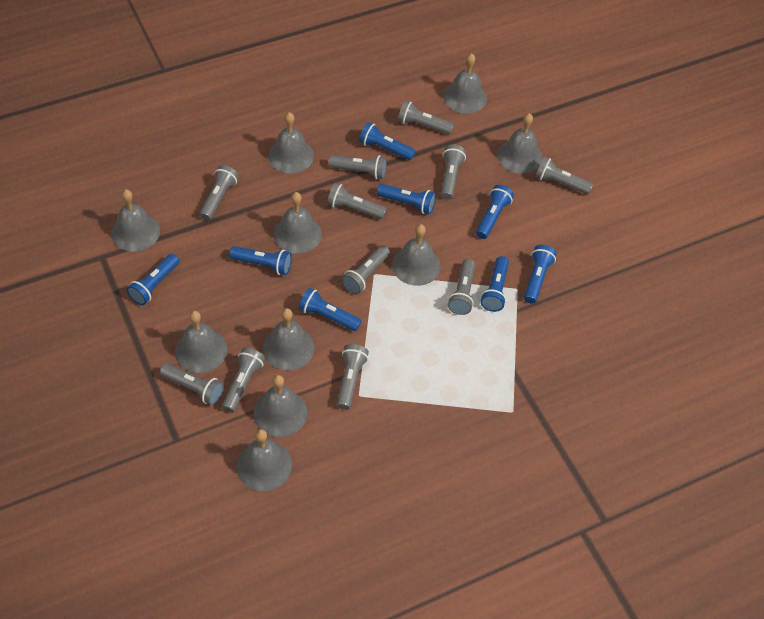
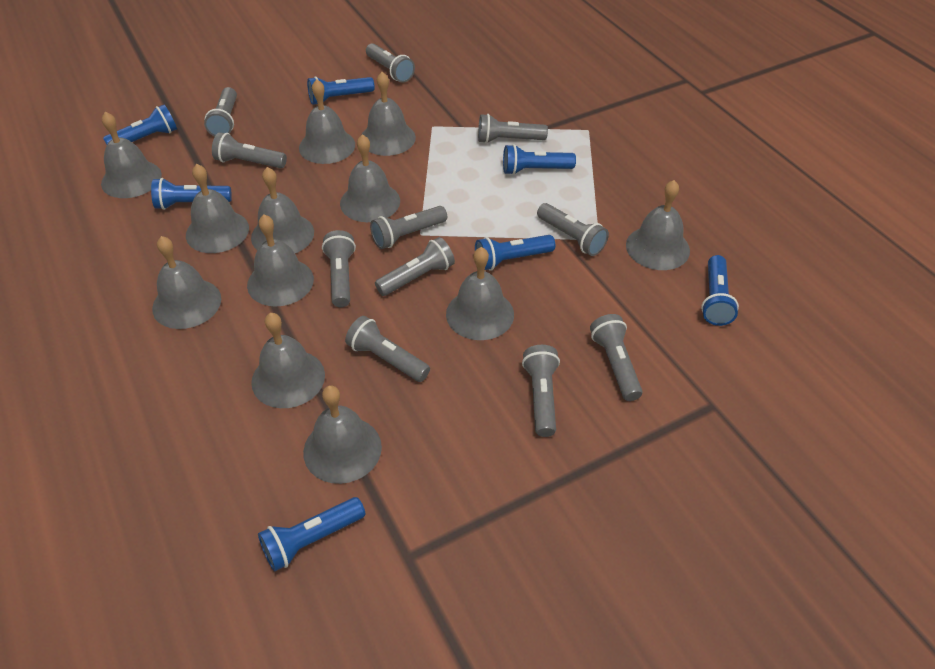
blue flashlight: 8 -> 7
grey bell: 10 -> 12

